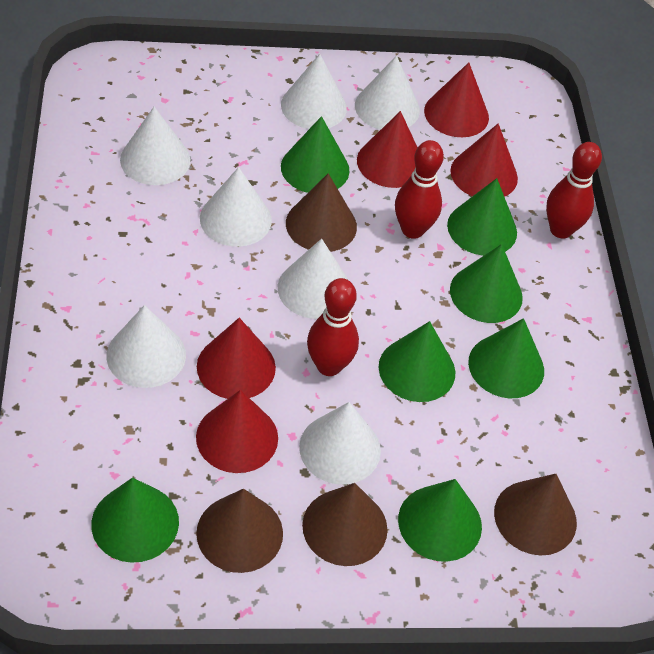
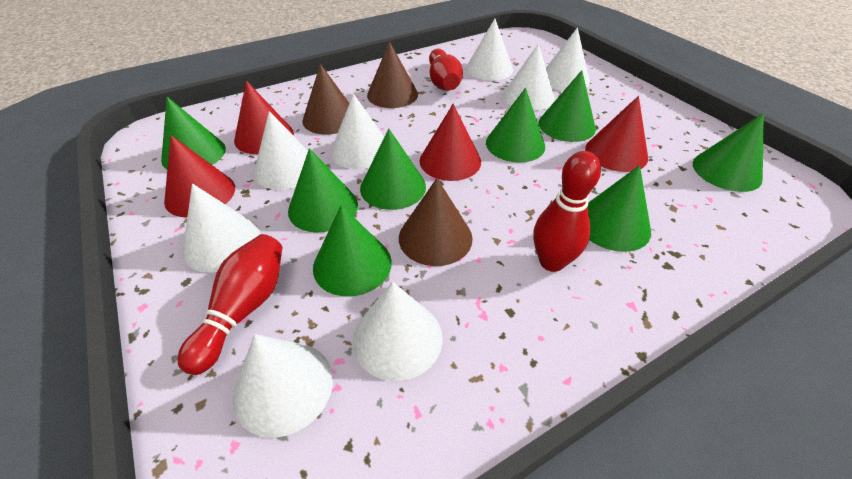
brown cone: 4 -> 3
green cone: 7 -> 8
red cone: 5 -> 4
white cone: 7 -> 8

